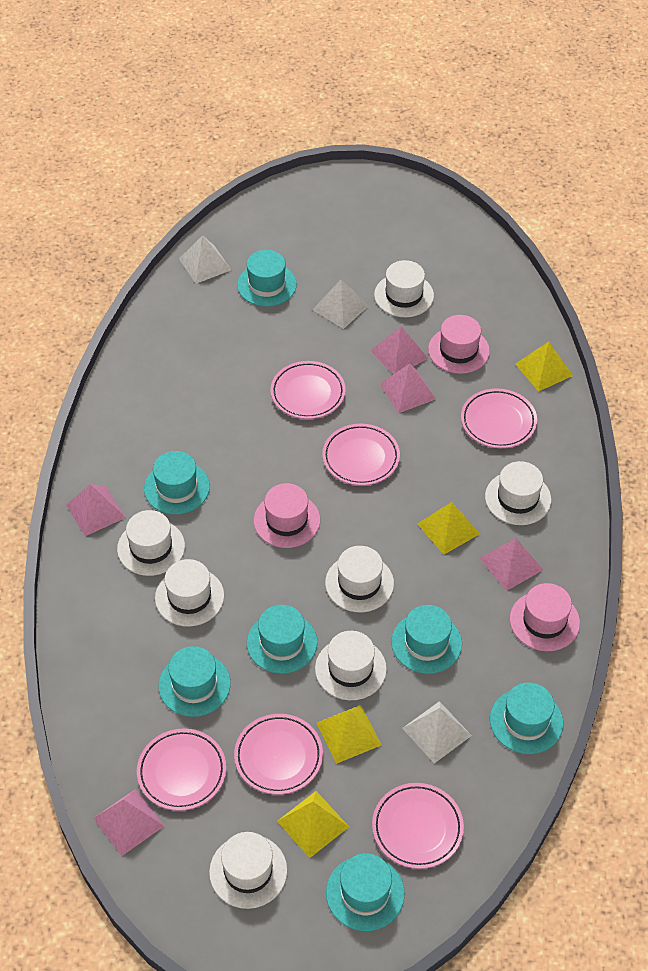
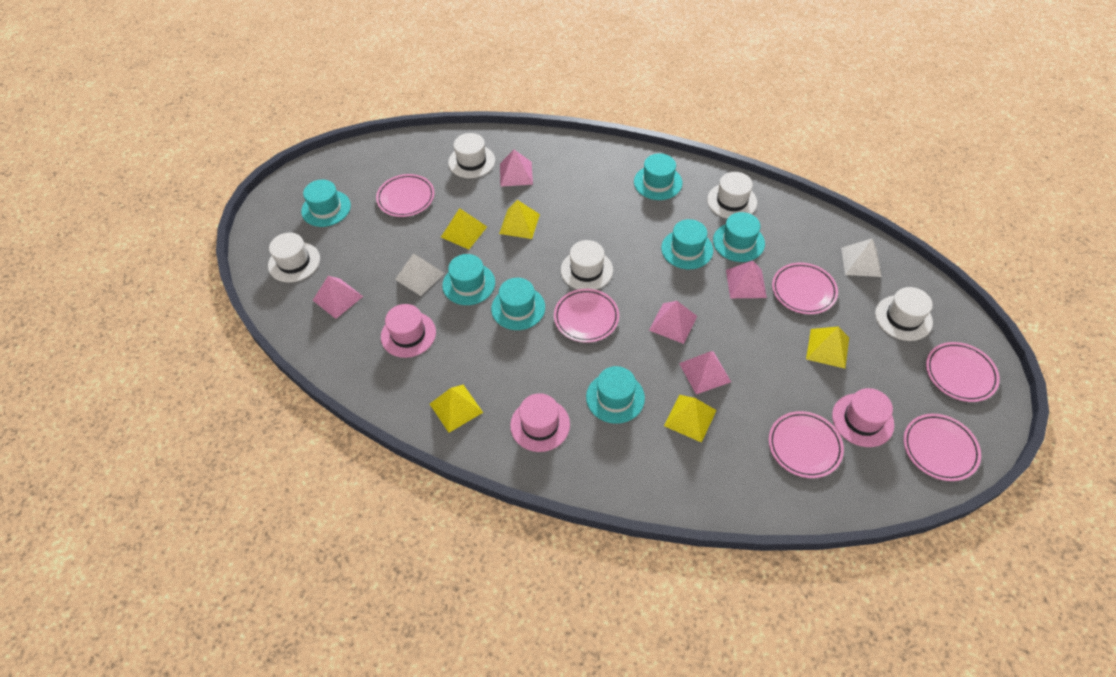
white hat: 7 -> 5
white pyramid: 3 -> 2
yellow pyramid: 4 -> 5

